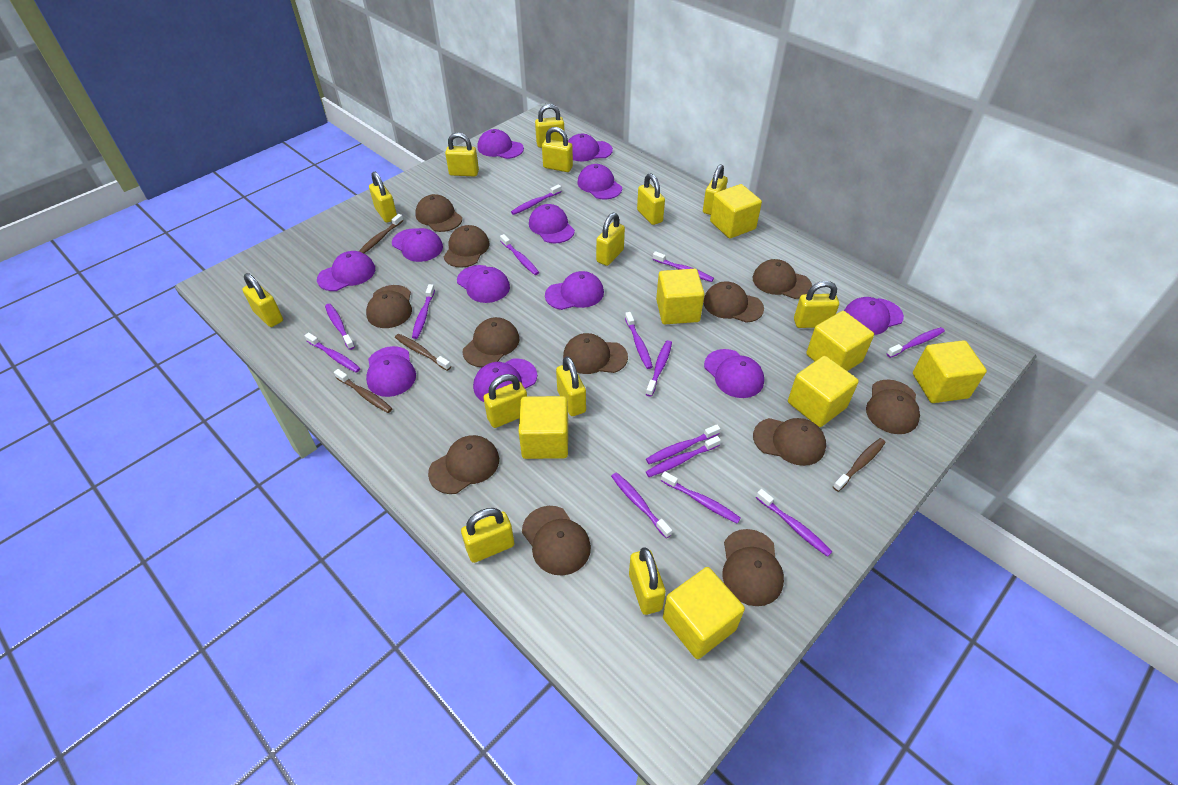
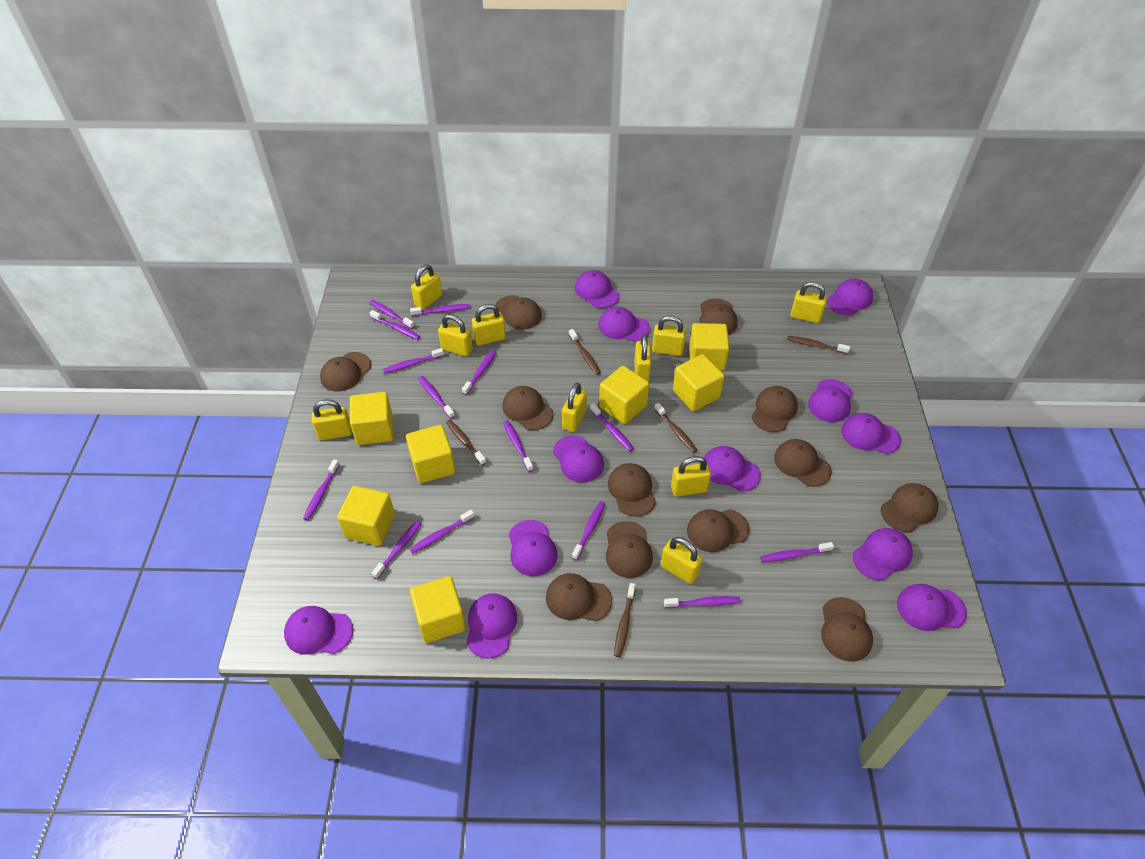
brown toothbrush: 4 -> 5
yellow padlock: 13 -> 10

